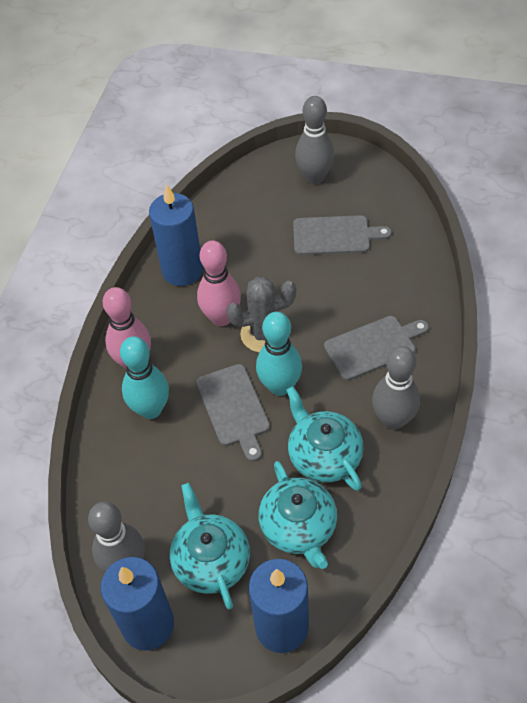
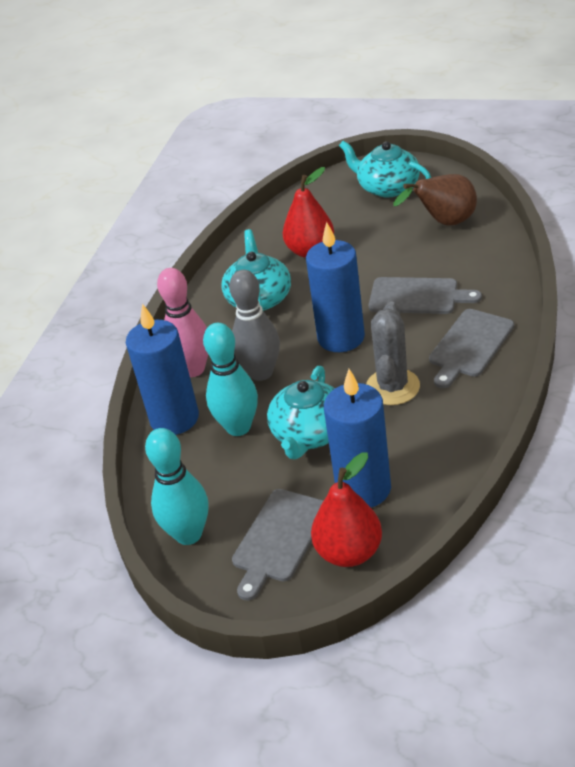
brown pear: 0 -> 1
grey bowling pin: 3 -> 1
pink bowling pin: 2 -> 1
red pear: 0 -> 2

